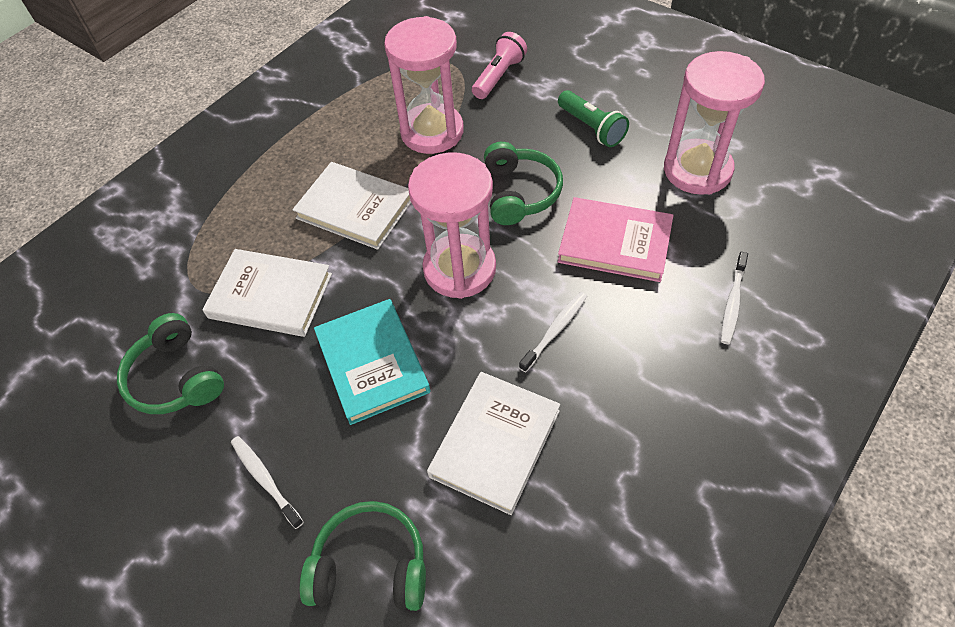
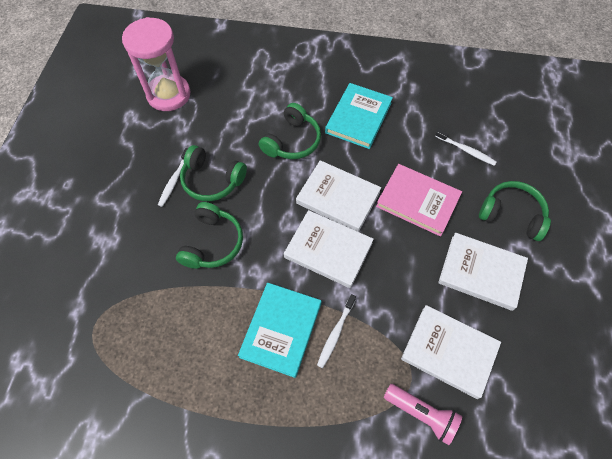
green flashlight: 1 -> 0
green headphones: 3 -> 4
pink hourglass: 3 -> 1
turquoise book: 1 -> 2
white book: 3 -> 4

